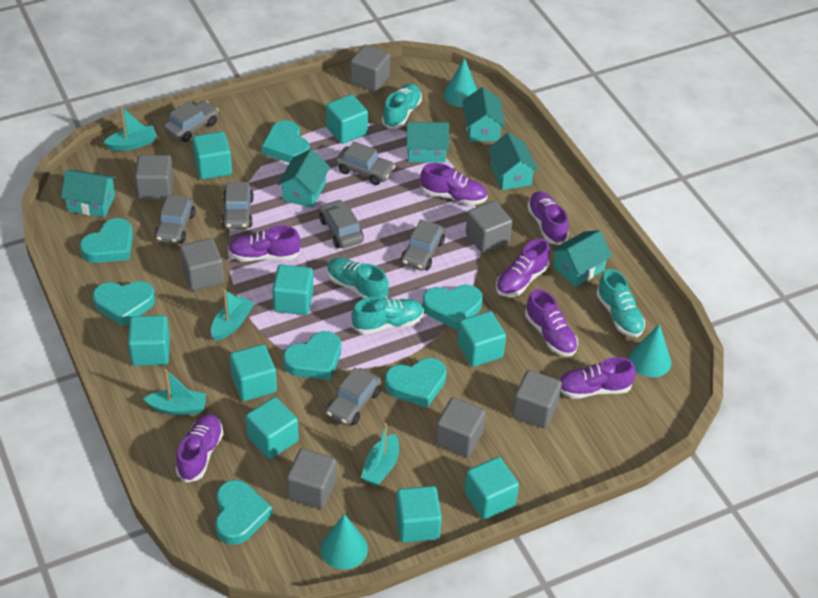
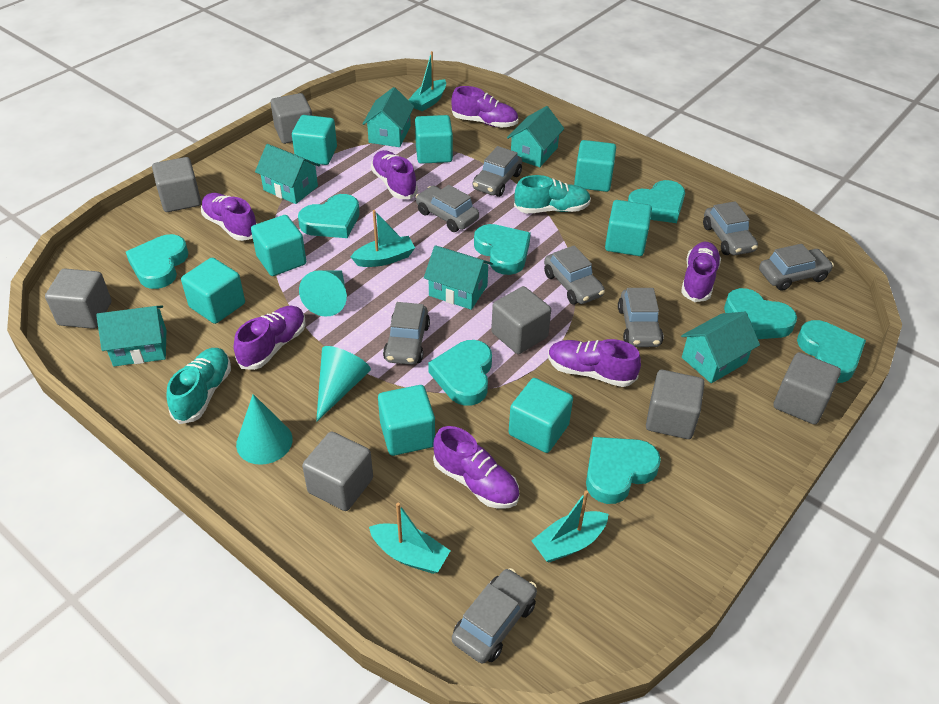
grey car: 7 -> 8
turquoise cube: 9 -> 8
turquoise heart: 7 -> 8
turquoise shoe: 4 -> 2

